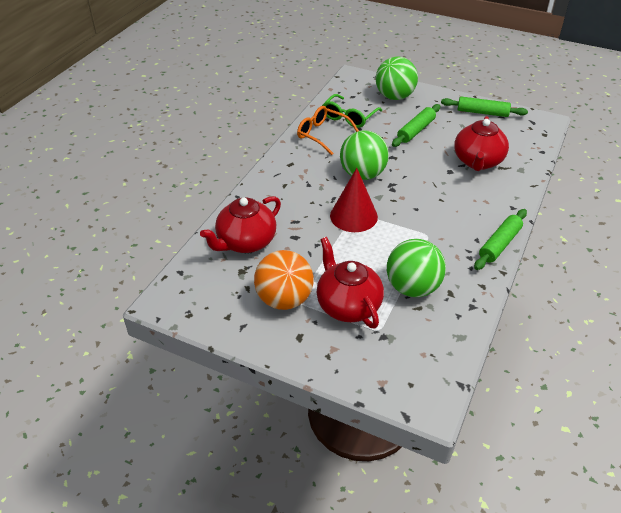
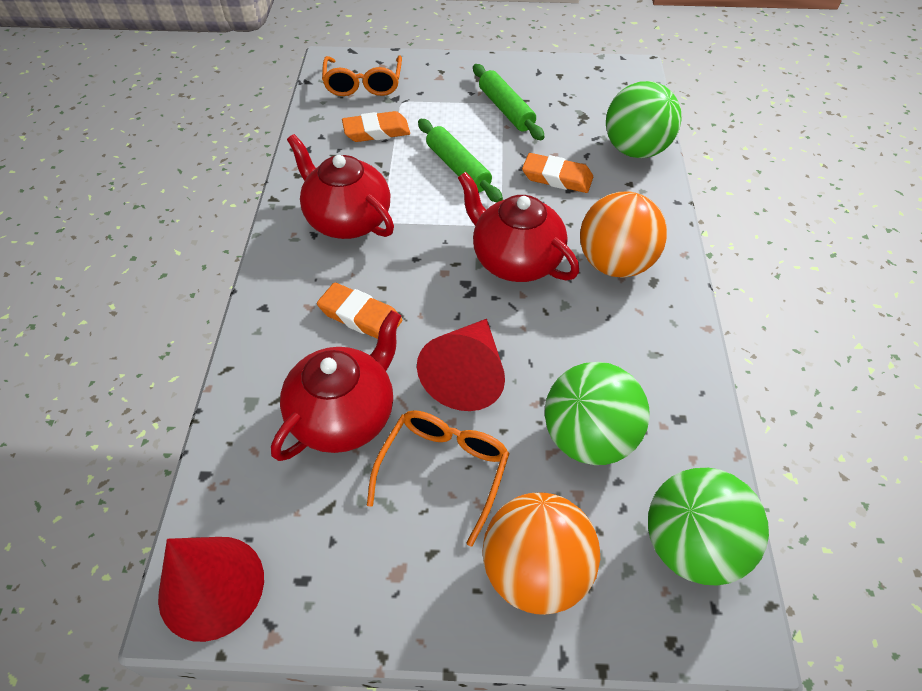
green glasses: 1 -> 0
green rolling pin: 3 -> 2
orange ball: 1 -> 2
orange eraser: 0 -> 3
orange glasses: 1 -> 2
red cone: 1 -> 2

